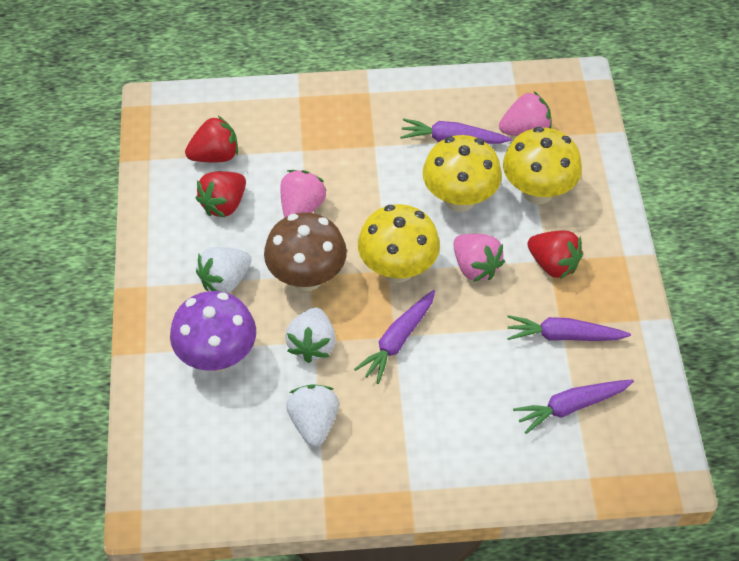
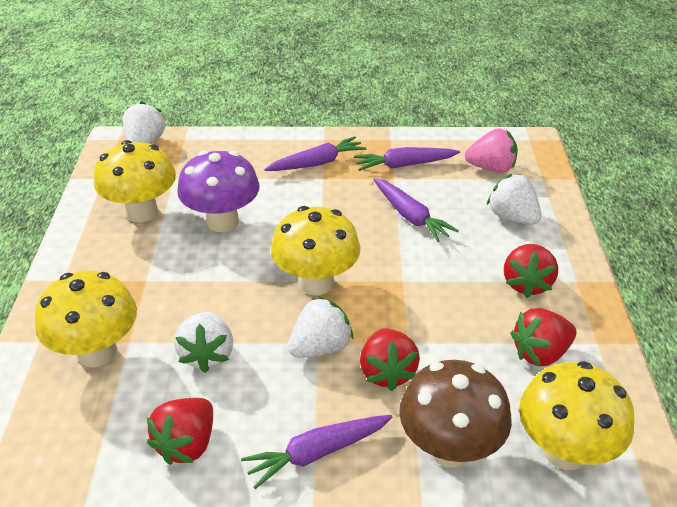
pink strawberry: 3 -> 1
red strawberry: 3 -> 4
white strawberry: 3 -> 4
yellow mushroom: 3 -> 4

